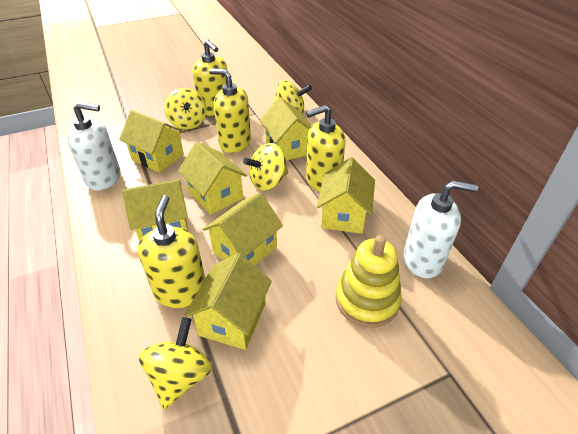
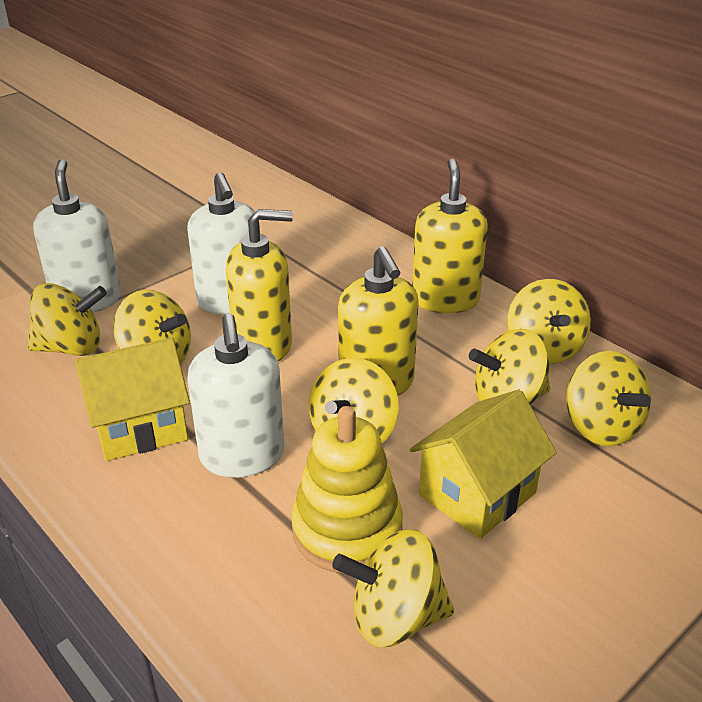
white soap dispenser: 2 -> 3
yellow house: 7 -> 2
yellow soap dispenser: 4 -> 3
yellow spinning top: 4 -> 7

